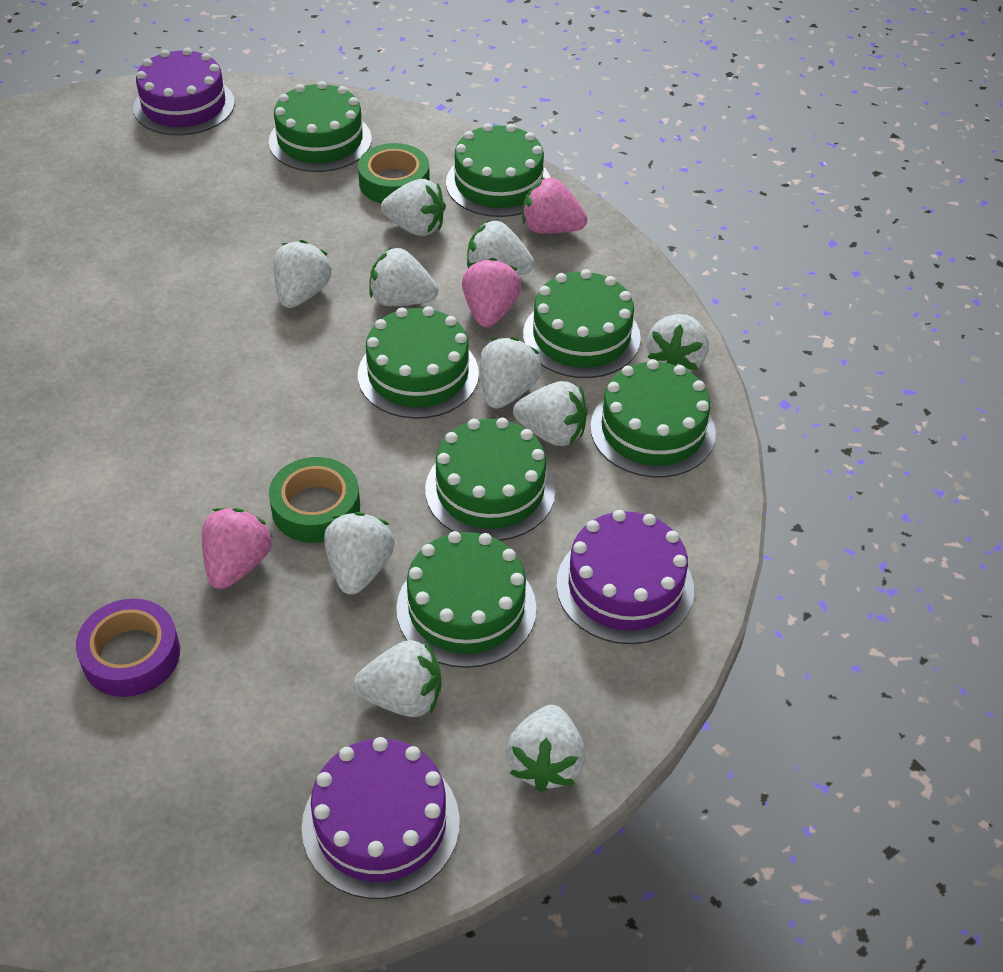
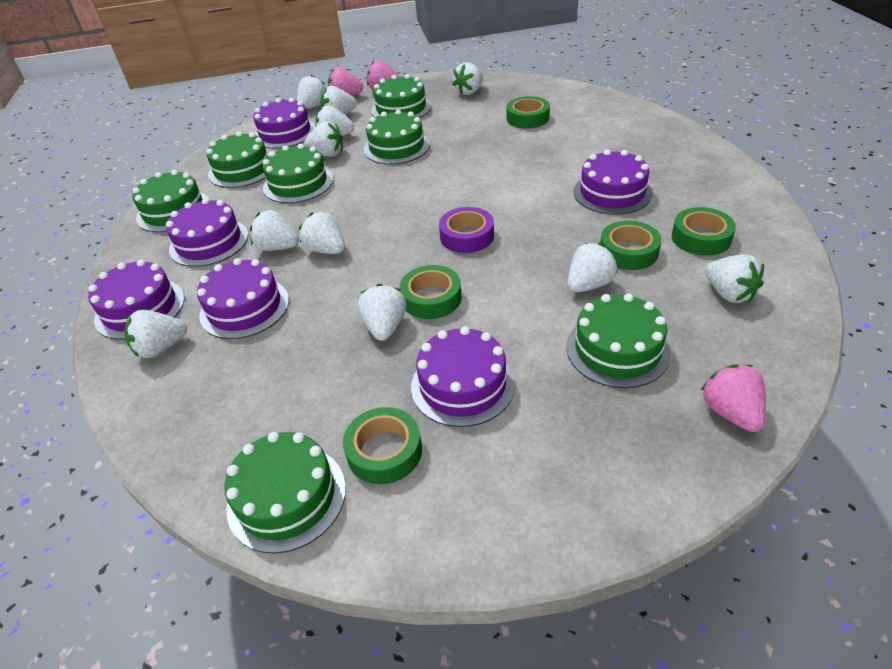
green tape: 2 -> 5
purple cake: 3 -> 6
white strawberry: 10 -> 11

